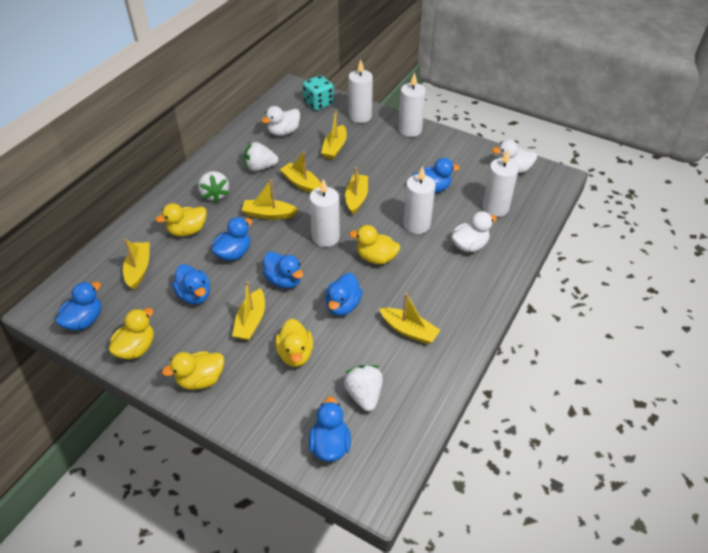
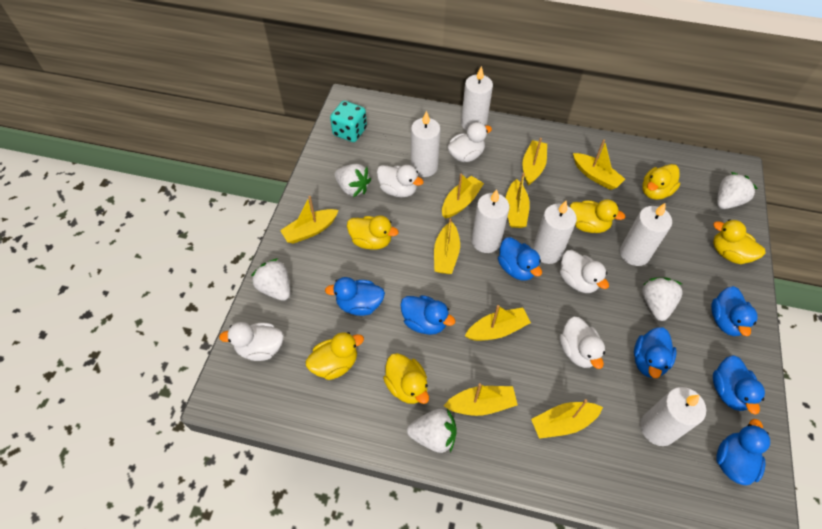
white candle: 5 -> 6
white duck: 3 -> 5
white strawberry: 3 -> 5
yellow boat: 7 -> 9
yellow duck: 5 -> 6

